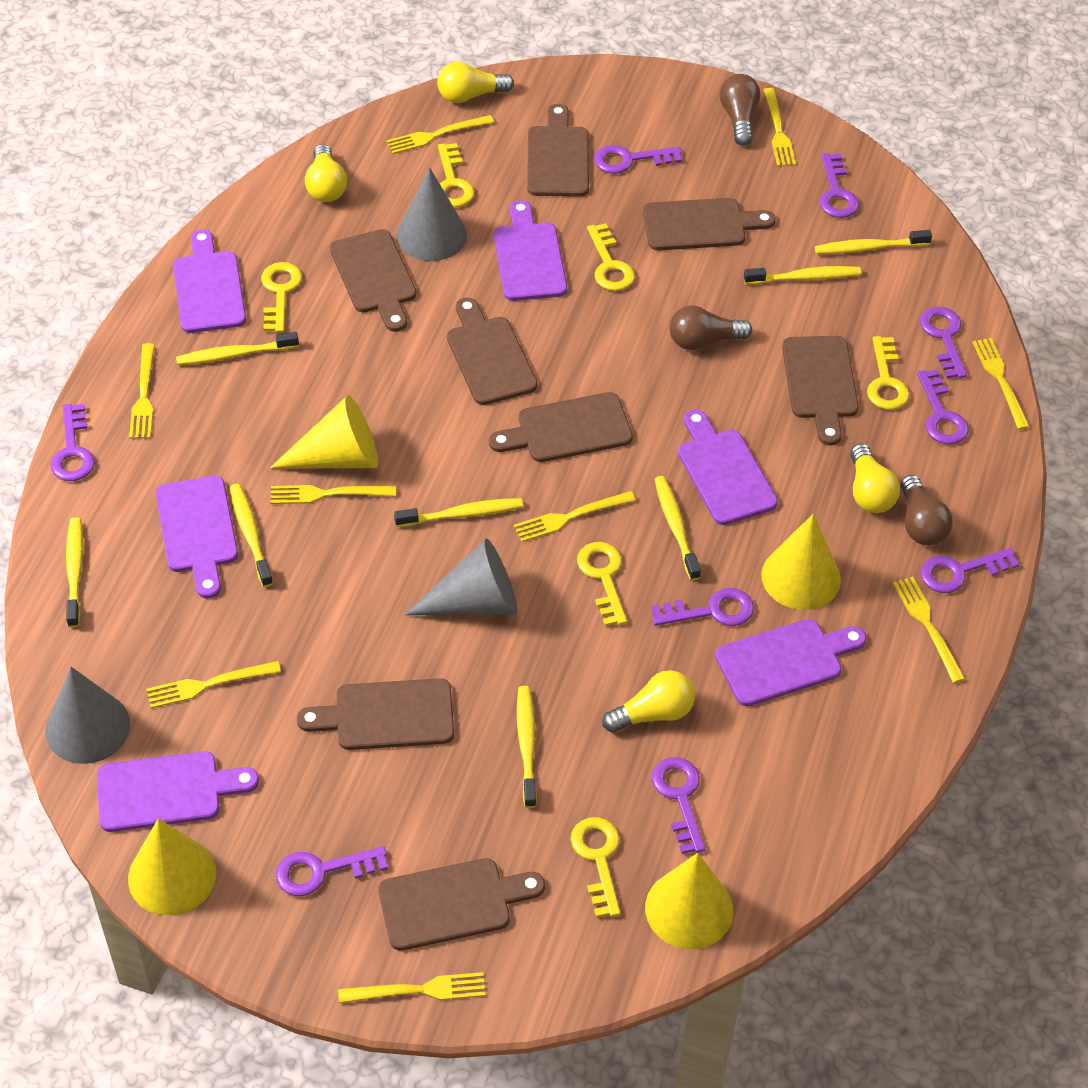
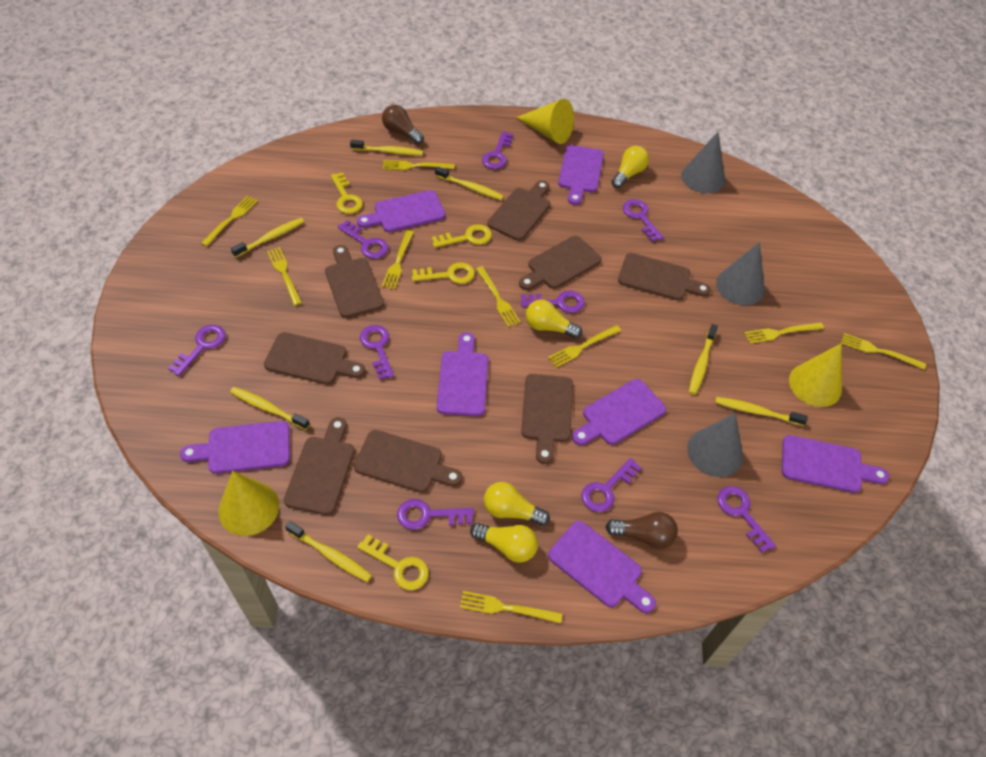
brown light bulb: 3 -> 2
purple cutting board: 6 -> 7
yellow cone: 4 -> 3
yellow key: 6 -> 4
yellow toothbrush: 8 -> 7

